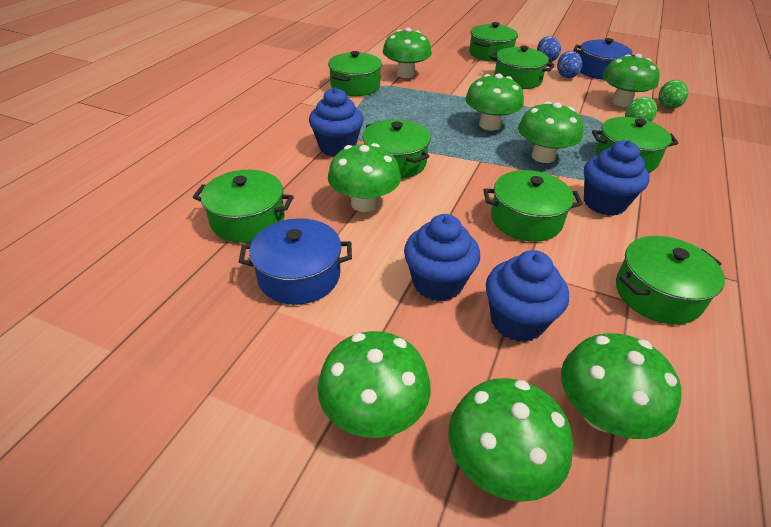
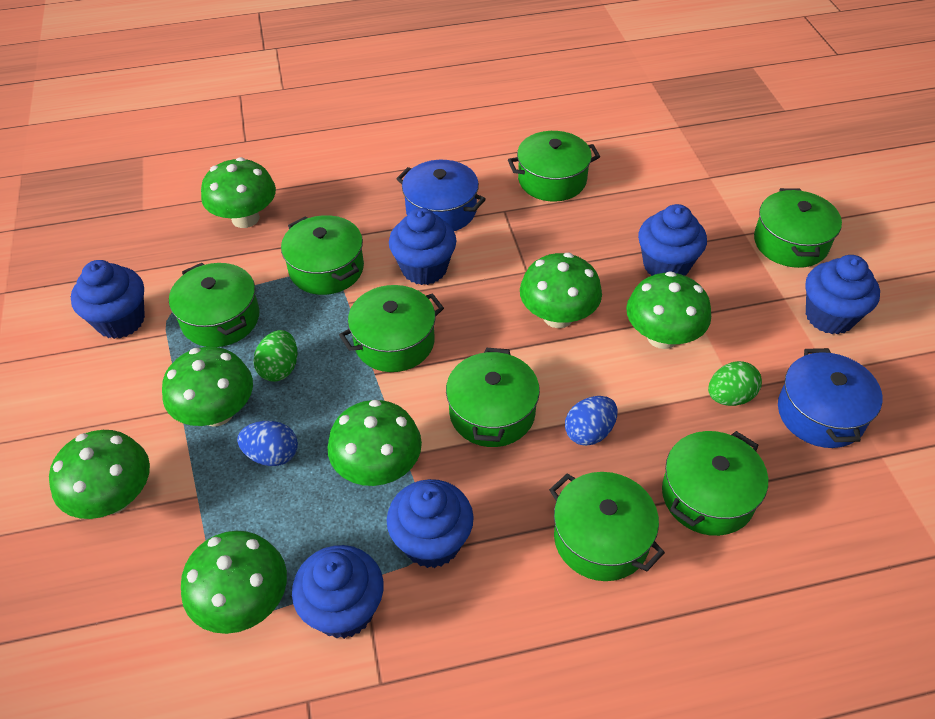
blue cupcake: 4 -> 6
green mushroom: 8 -> 7

